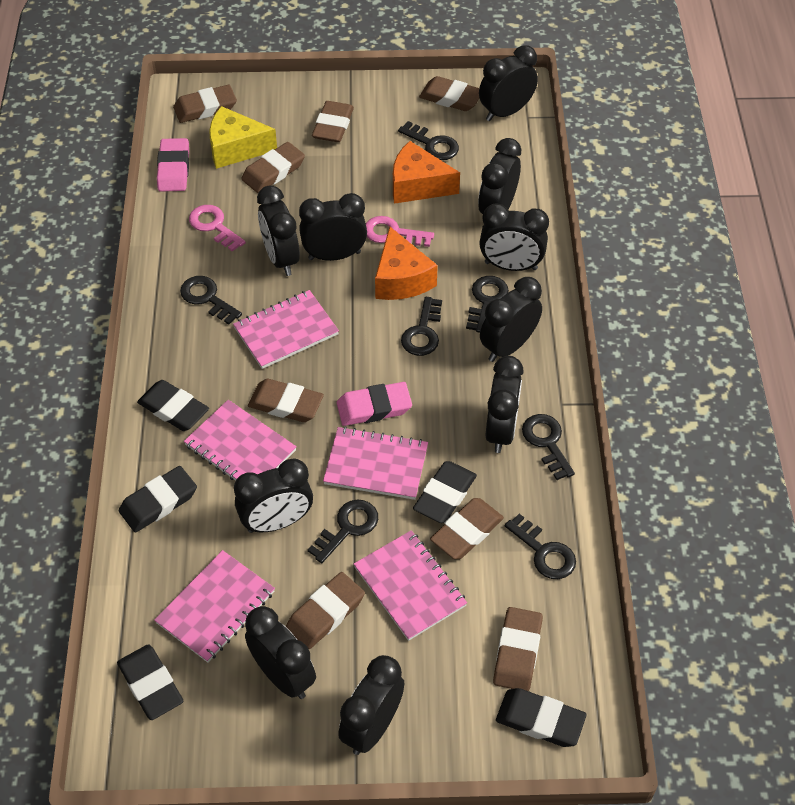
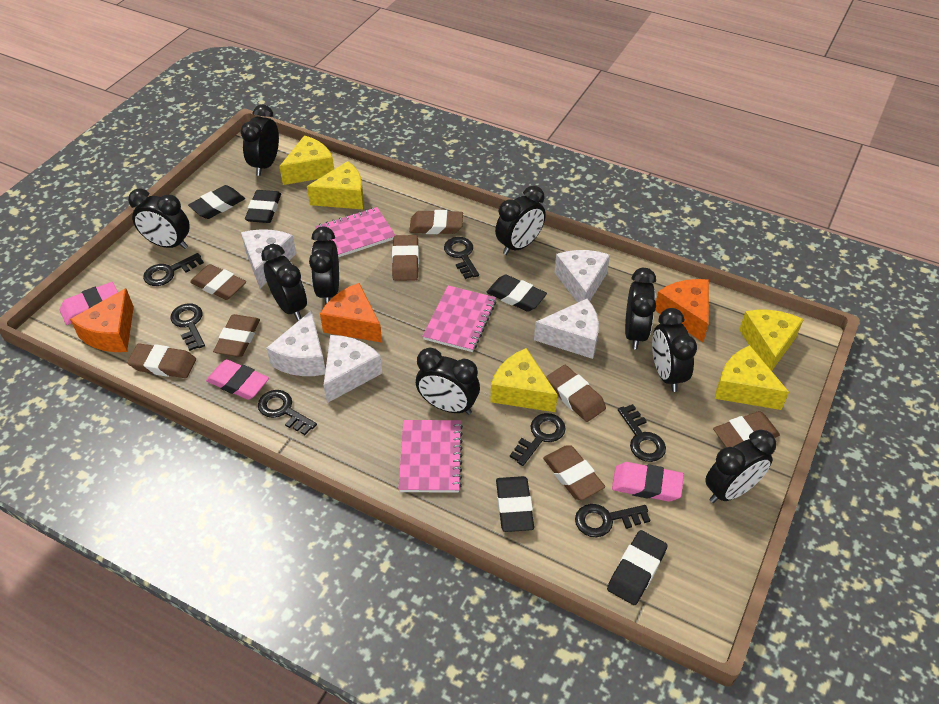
black clock: 10 -> 9
orange cheese: 2 -> 3
pink eraser: 2 -> 3
pink key: 2 -> 0
pink notebook: 5 -> 3
white cheese: 0 -> 5
yellow cheese: 1 -> 5

